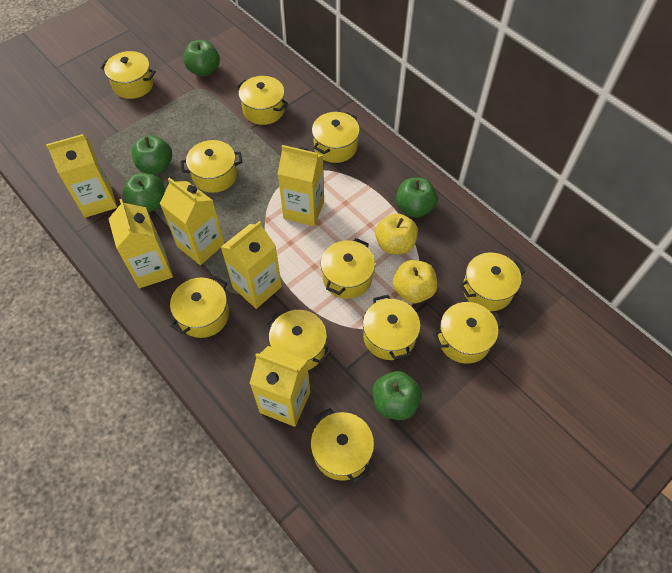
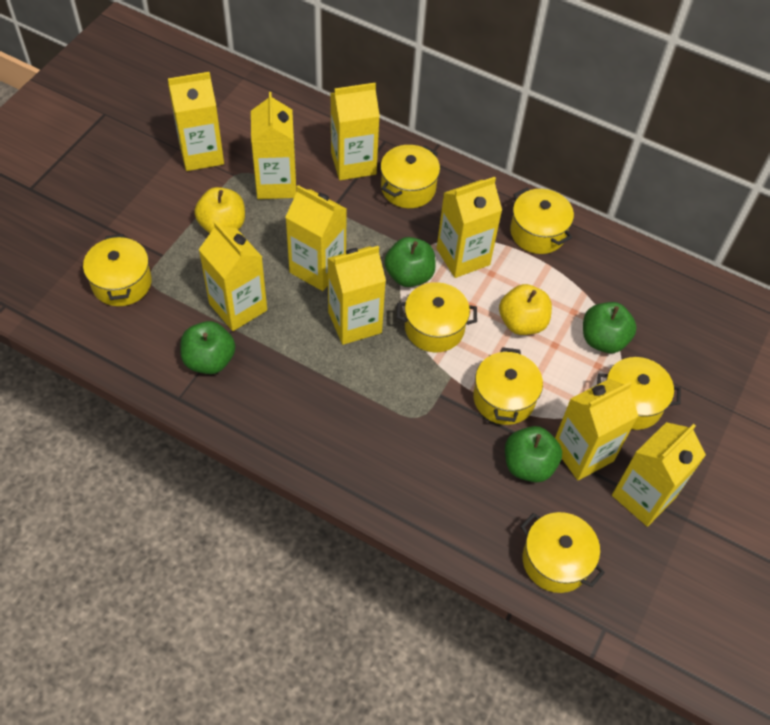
green apple: 5 -> 4
yellow carton: 6 -> 9
yellow pot: 11 -> 7

